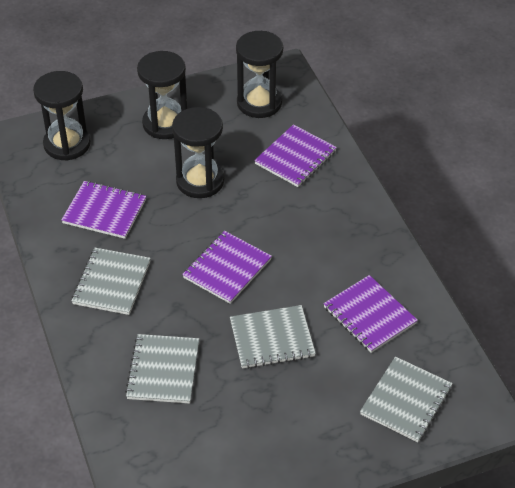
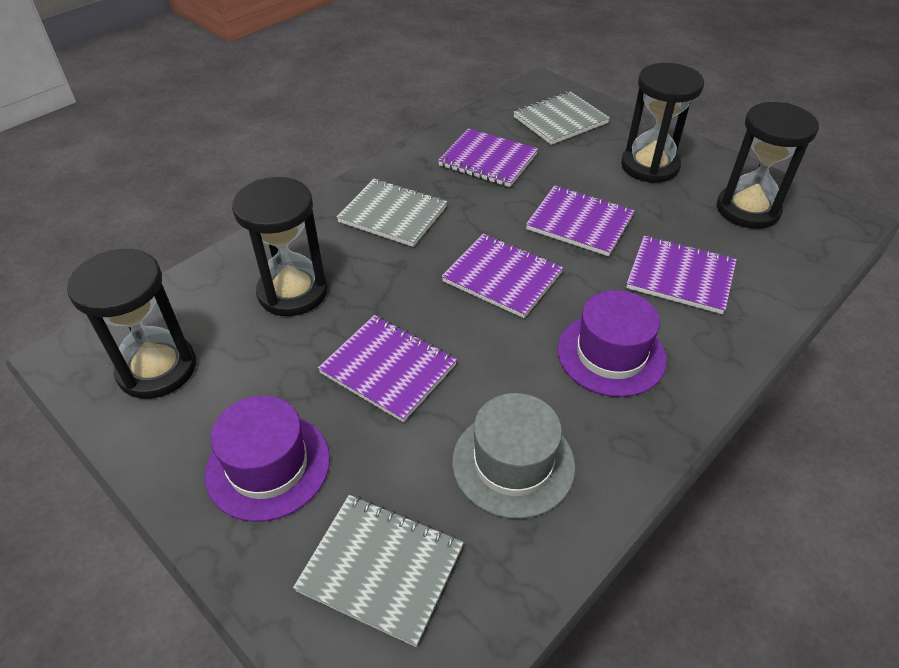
grey hat: 0 -> 1
grey notebook: 4 -> 3
purple hat: 0 -> 2
purple notebook: 4 -> 5

